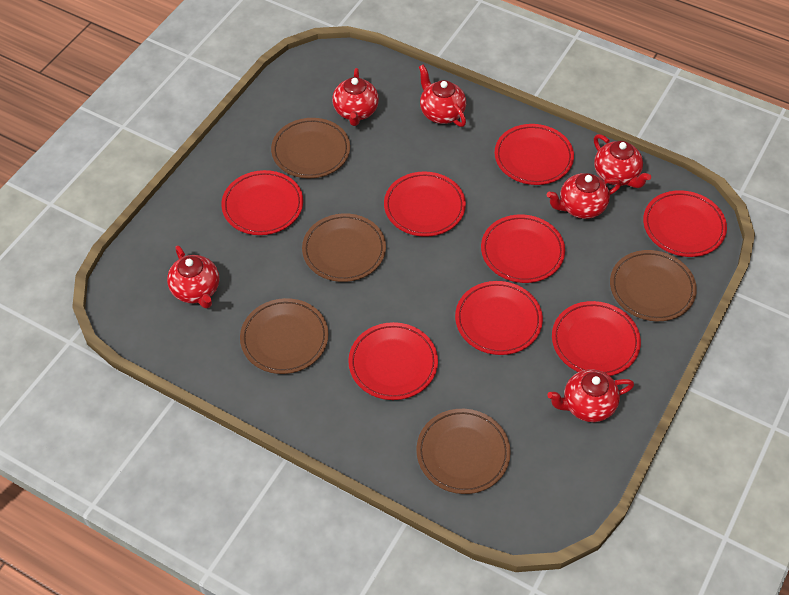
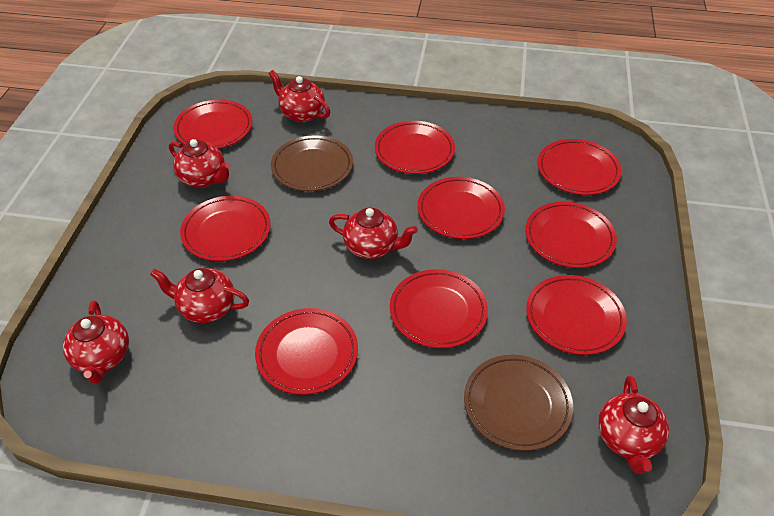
brown plate: 5 -> 2
red plate: 8 -> 9

